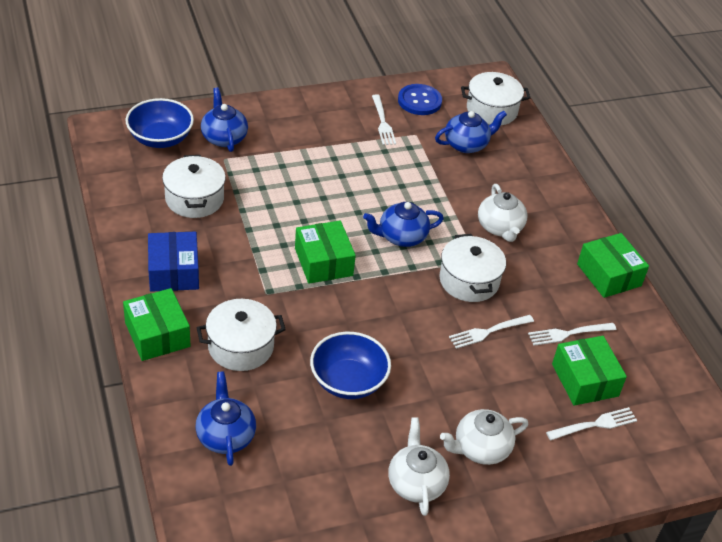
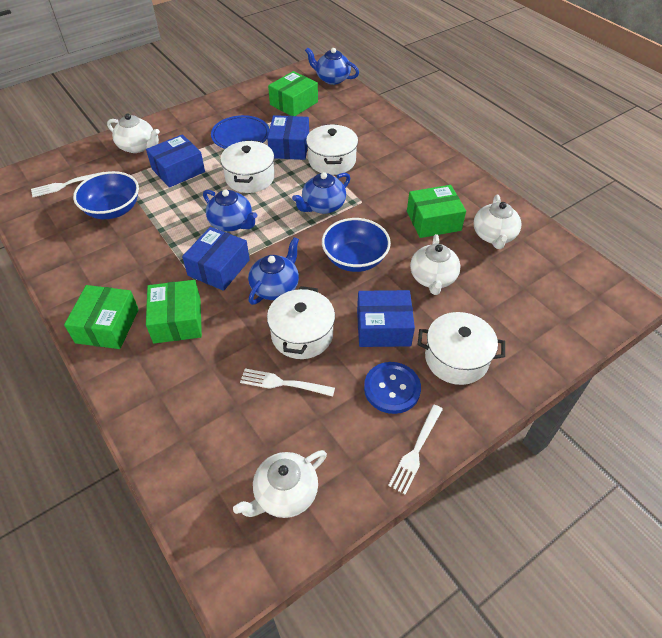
blue box: 1 -> 4
blue plate: 0 -> 1
white fork: 4 -> 3
white teapot: 3 -> 4

